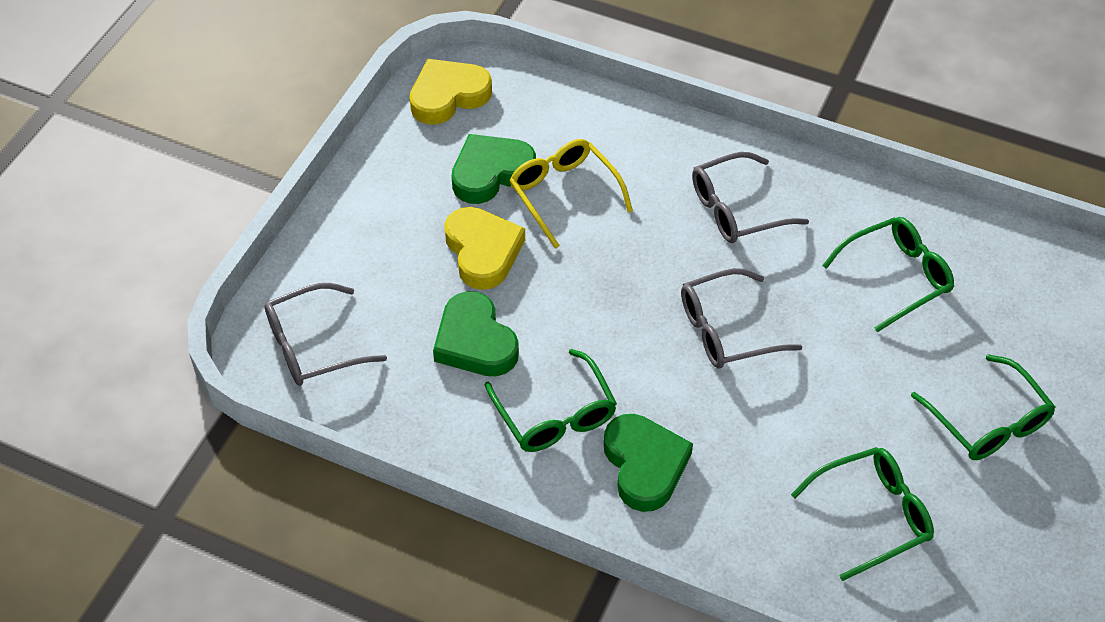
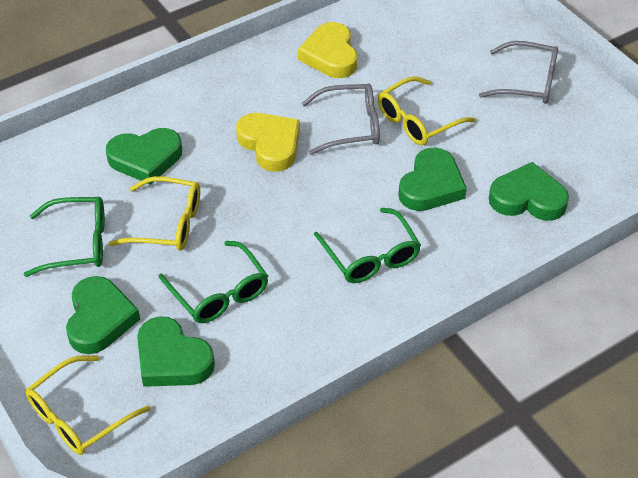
green glasses: 4 -> 3
green heart: 3 -> 5
grey glasses: 3 -> 2
yellow glasses: 1 -> 3

